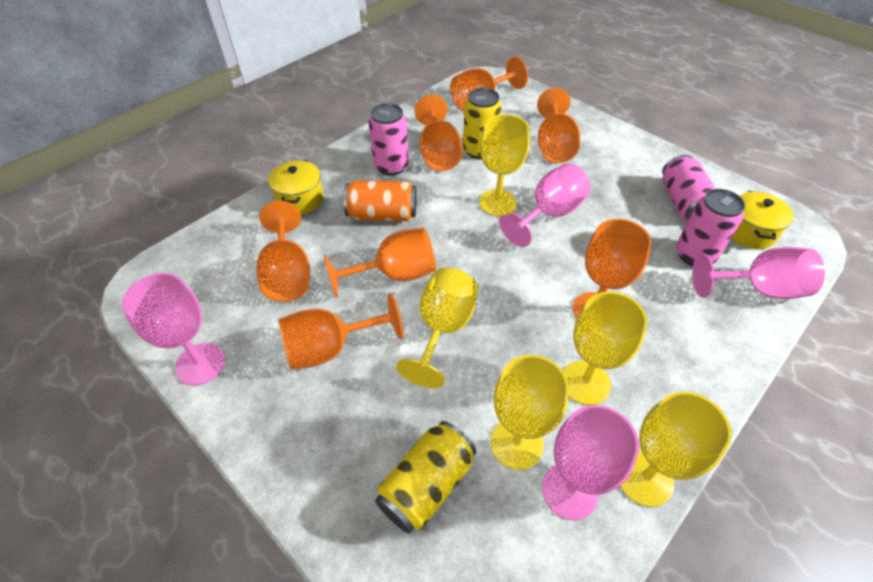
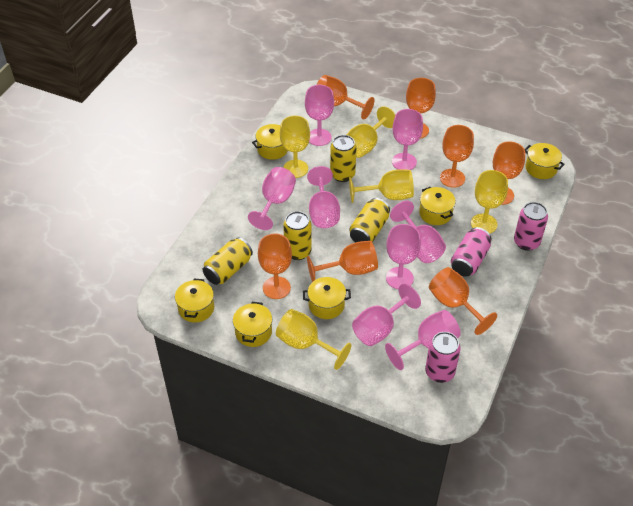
orange can: 1 -> 0
pink goblet: 4 -> 8
yellow can: 2 -> 4
yellow pot: 2 -> 6

